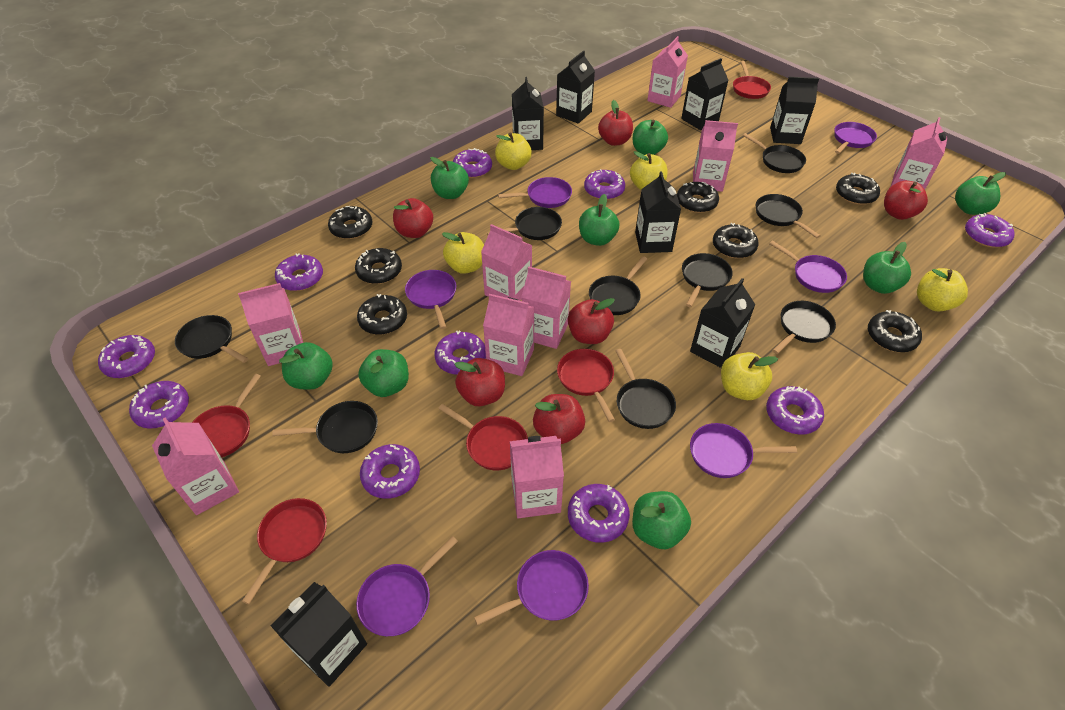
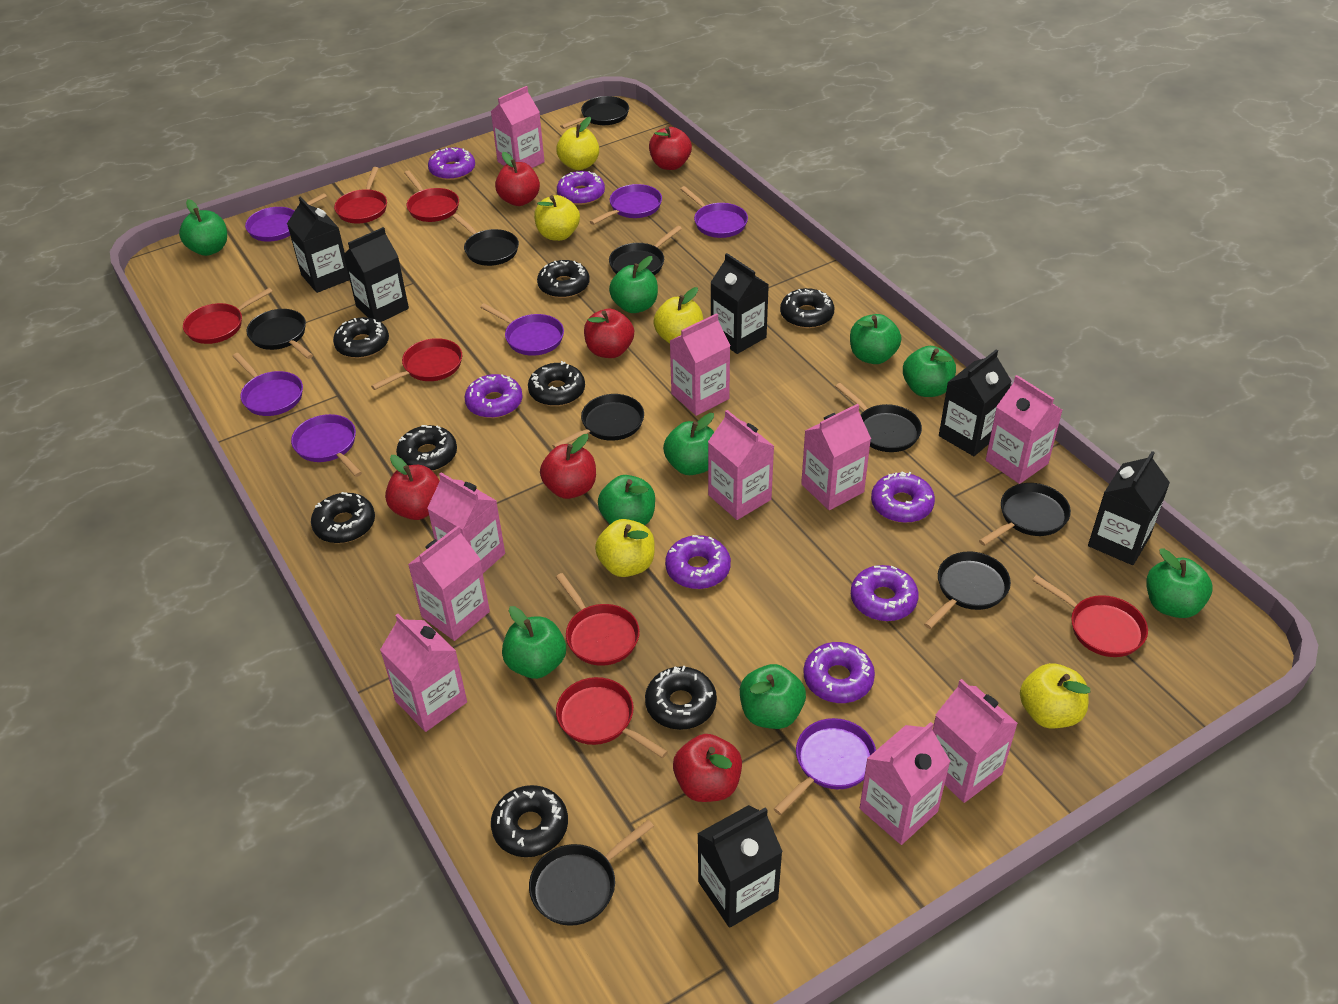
black carton: 7 -> 6
black donut: 7 -> 8
green apple: 8 -> 9
pink carton: 9 -> 10
purple donut: 10 -> 7
red pan: 5 -> 7

